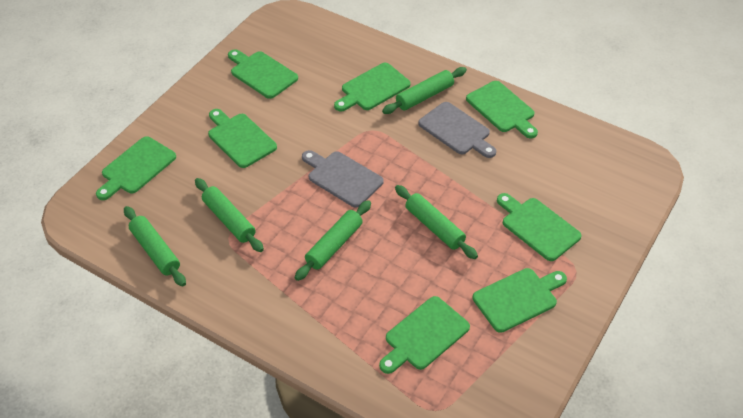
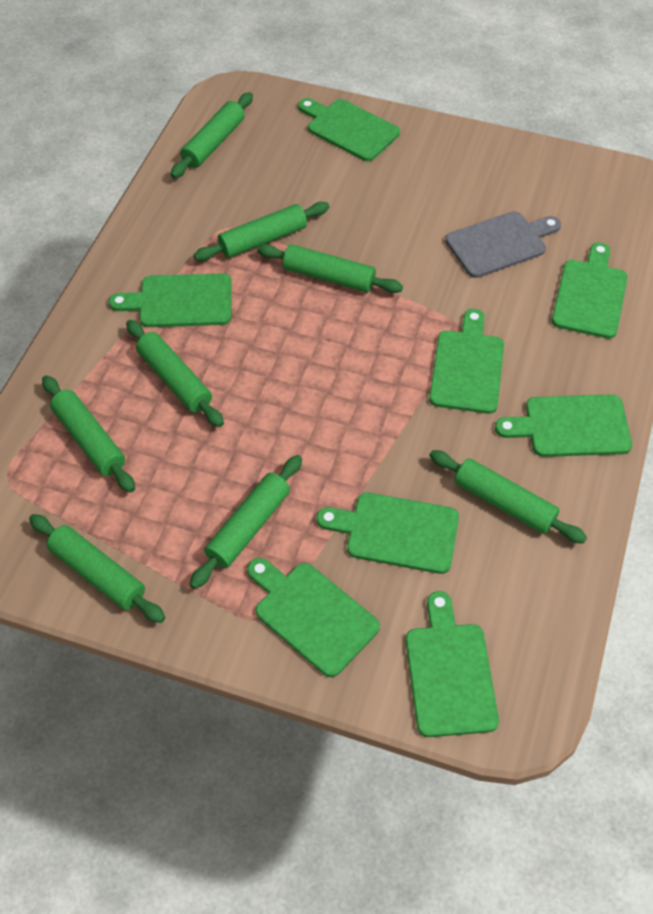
green rolling pin: 5 -> 8
grey cutting board: 2 -> 1

